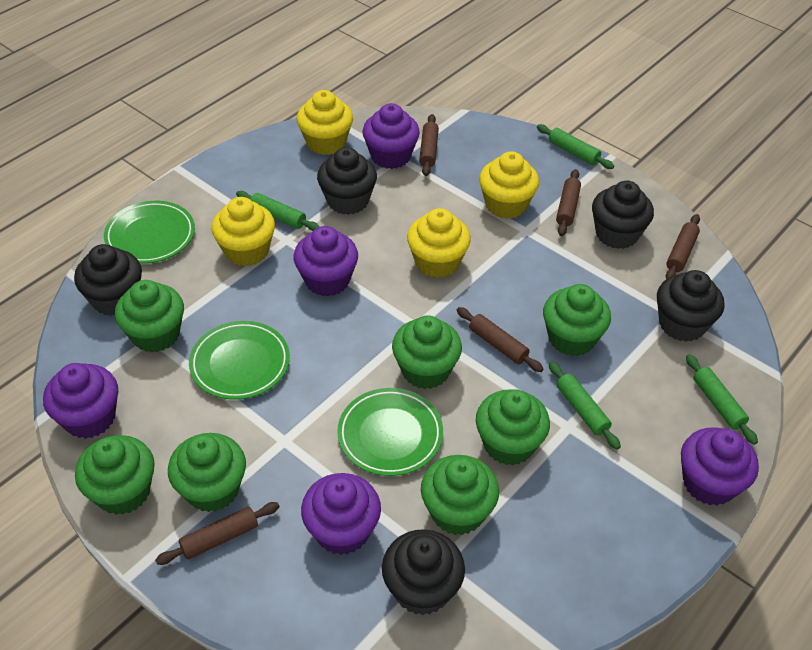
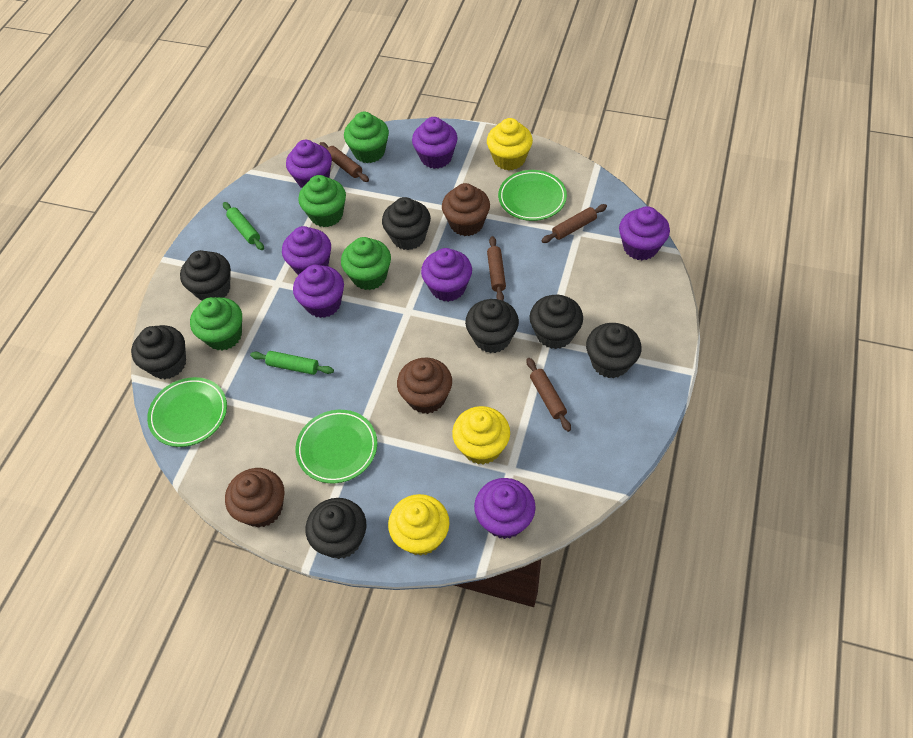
black cupcake: 5 -> 7
brown cupcake: 0 -> 3
brown rolling pin: 5 -> 4
green cupcake: 7 -> 4
green rolling pin: 4 -> 2
purple cupcake: 5 -> 7
yellow cupcake: 4 -> 3

